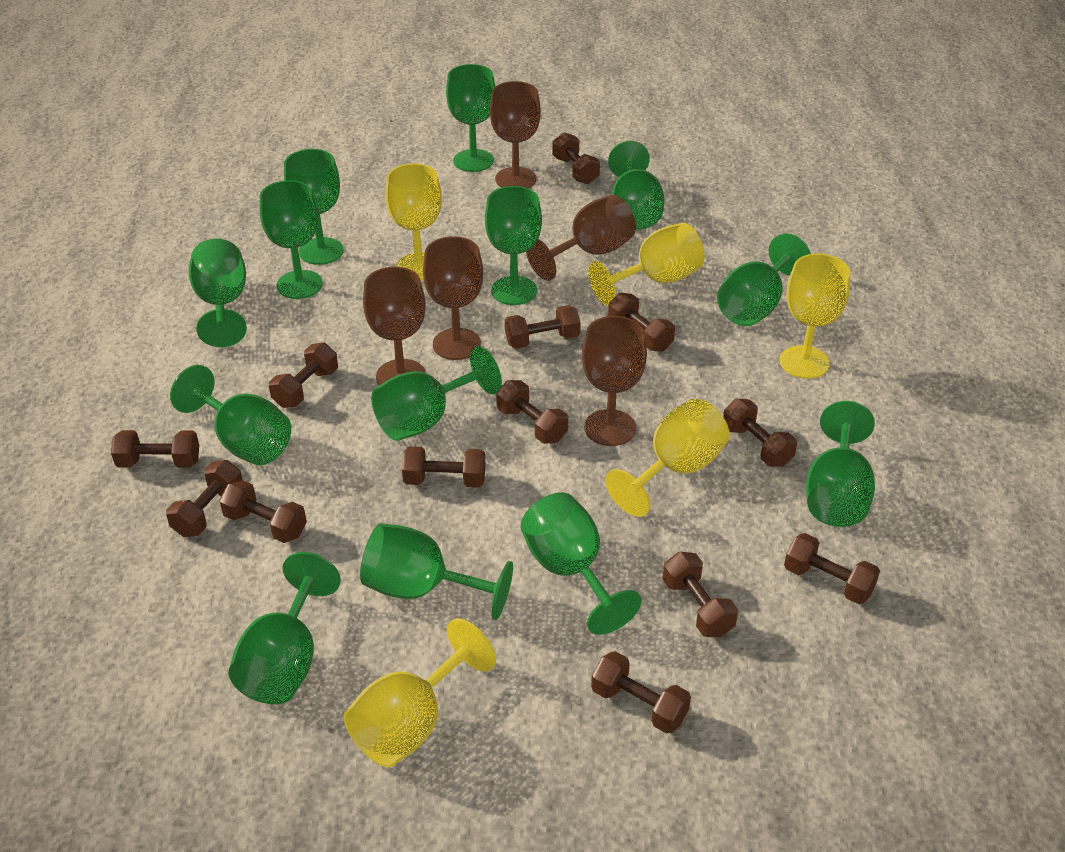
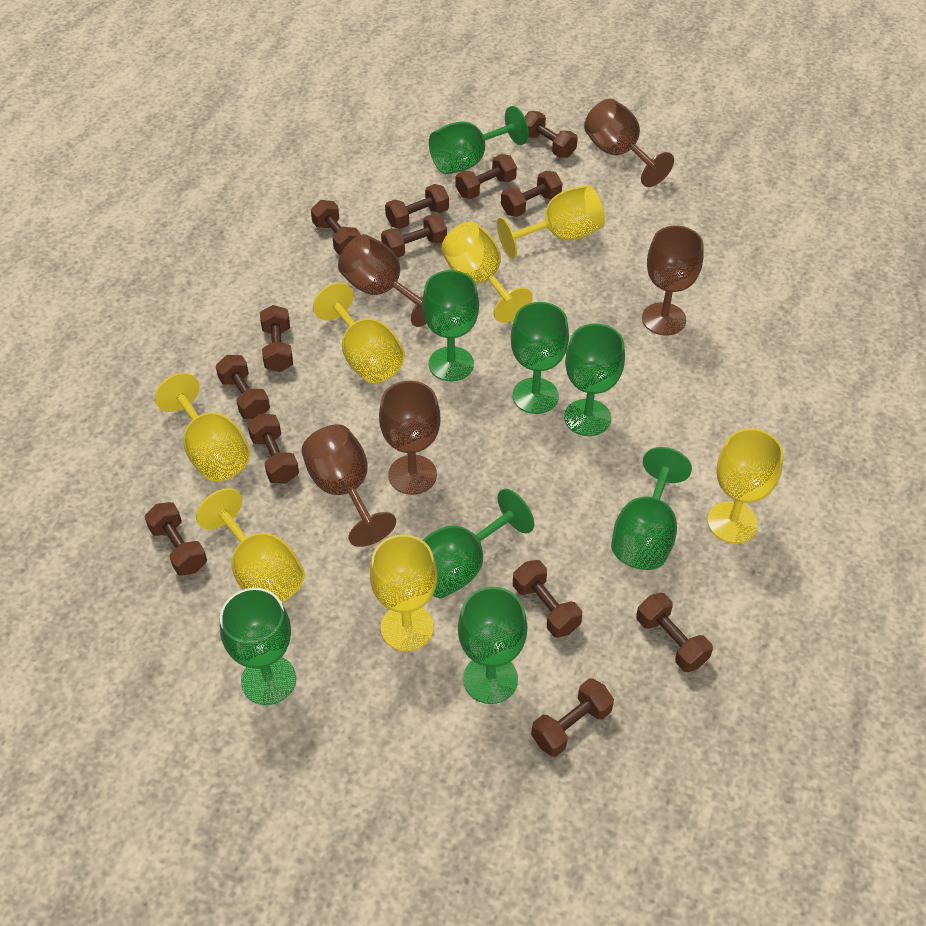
green goblet: 13 -> 8
yellow goblet: 5 -> 7

